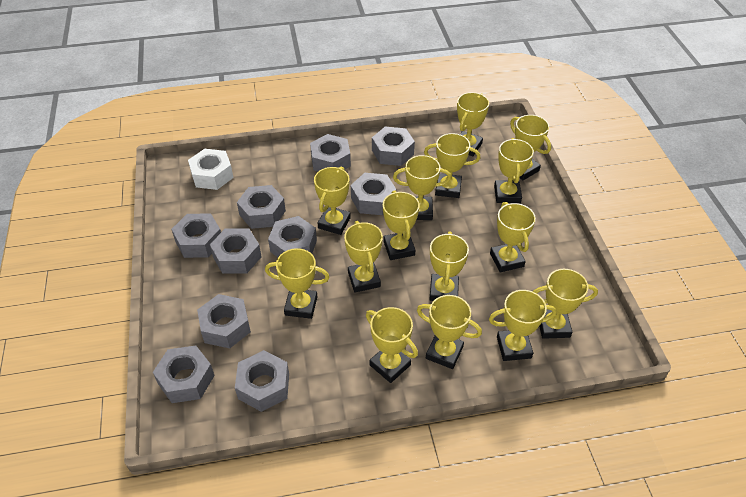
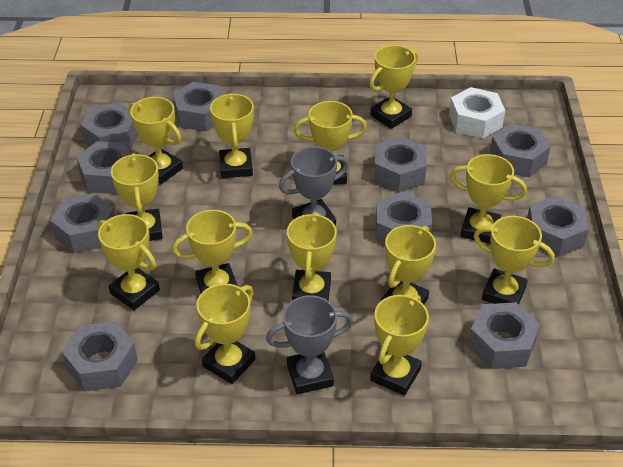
grey trophy: 0 -> 2
yellow trophy: 15 -> 13

